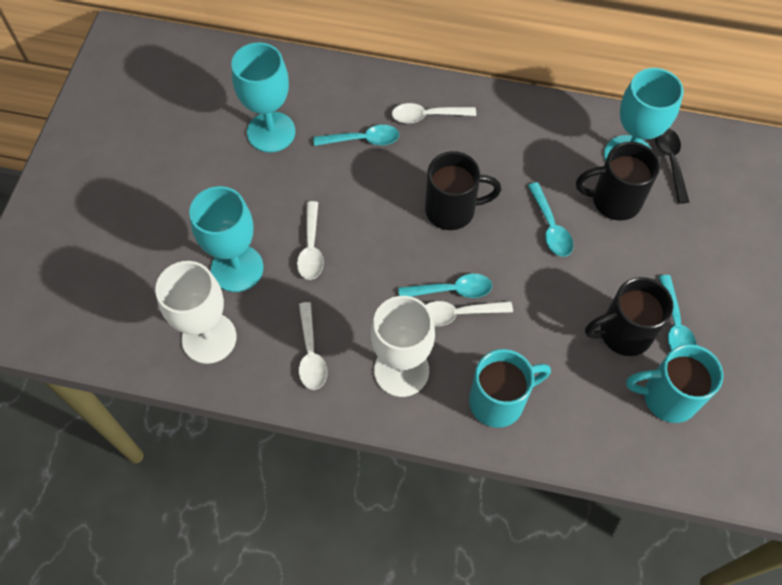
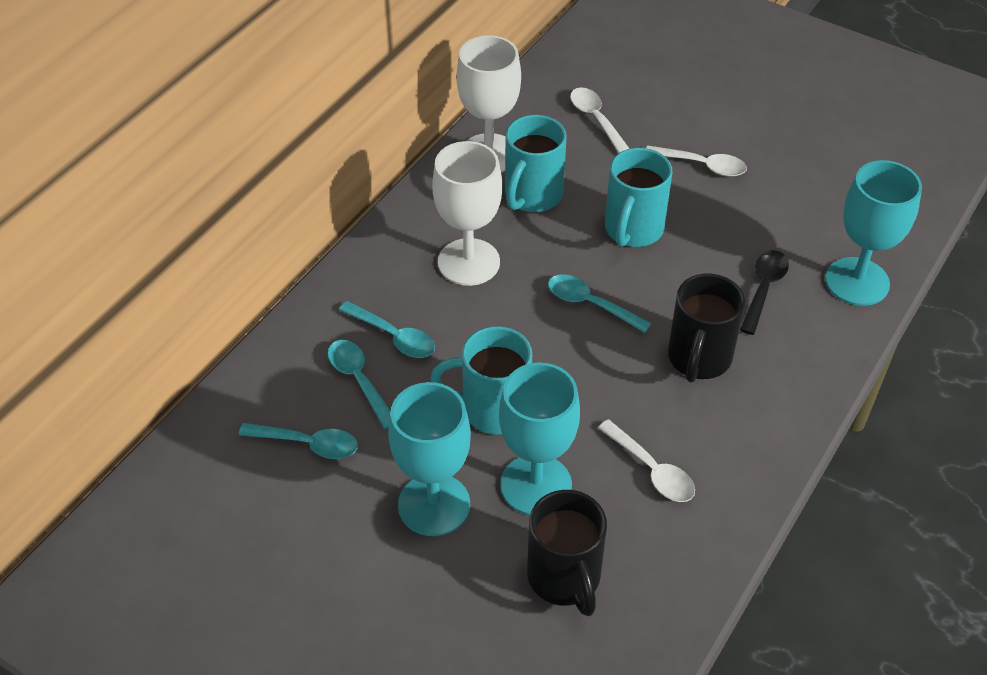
black mug: 3 -> 2
turquoise mug: 2 -> 3
white spoon: 4 -> 3

